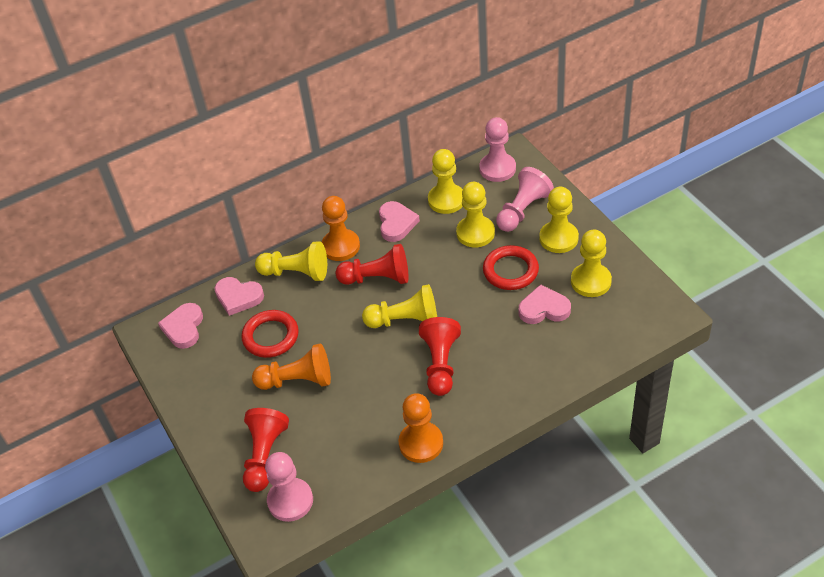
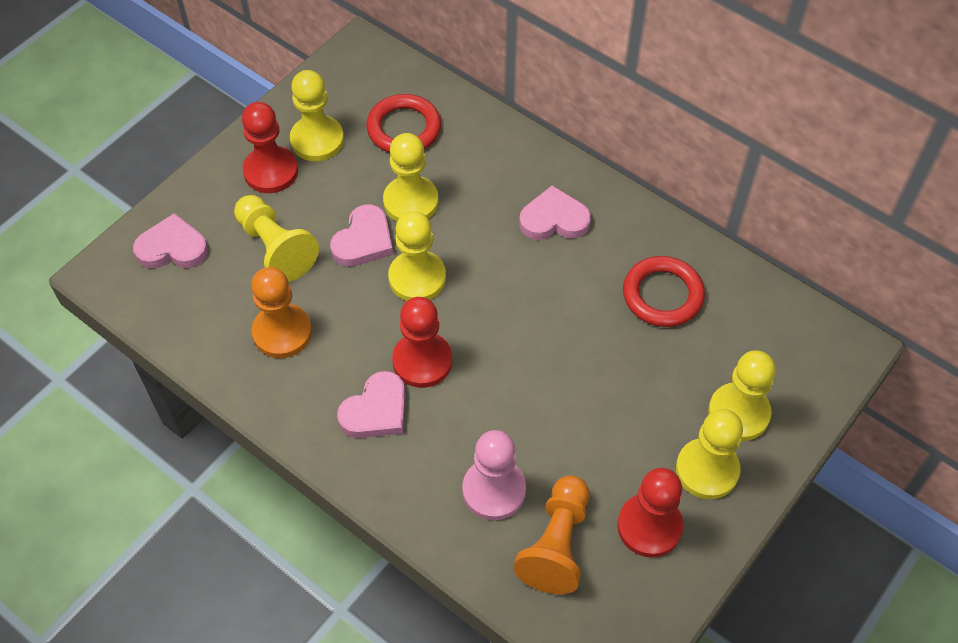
orange pawn: 3 -> 2
pink pawn: 3 -> 1

